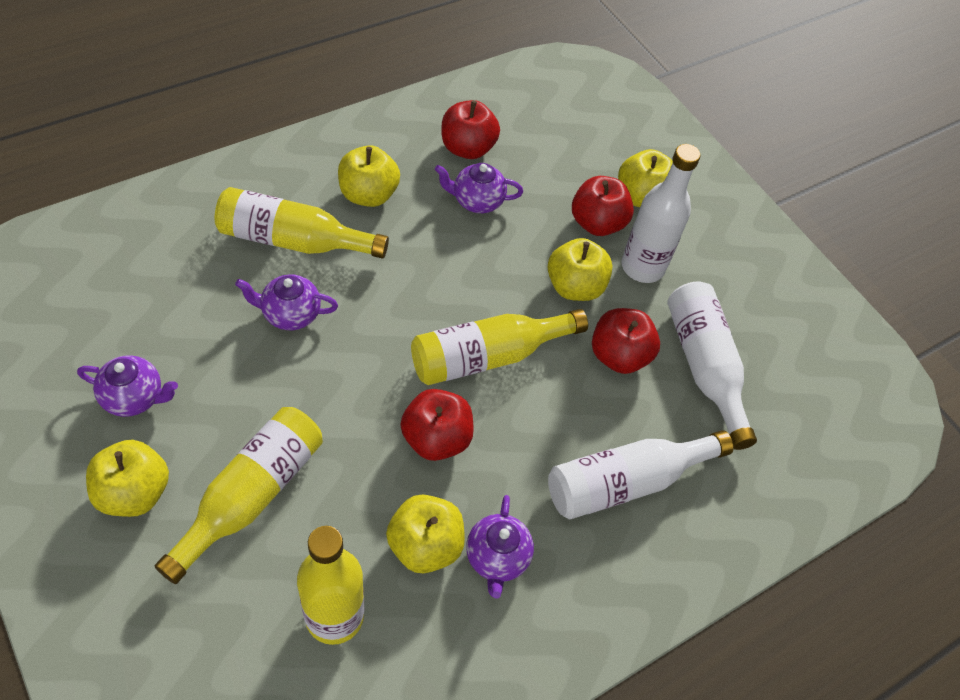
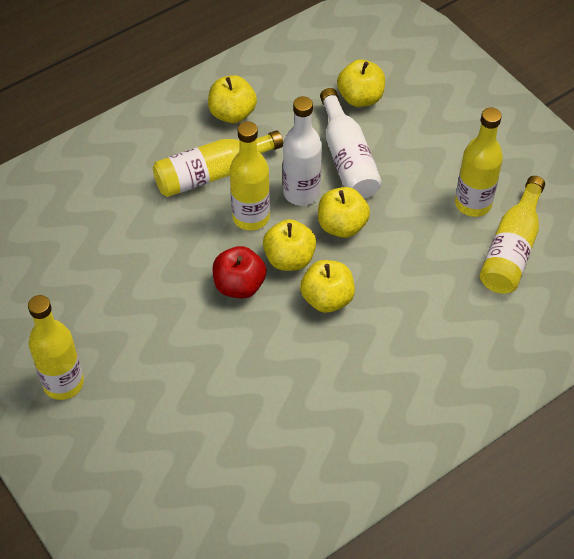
purple teapot: 4 -> 0
red apple: 4 -> 1
white bottle: 3 -> 2
yellow bottle: 4 -> 5

